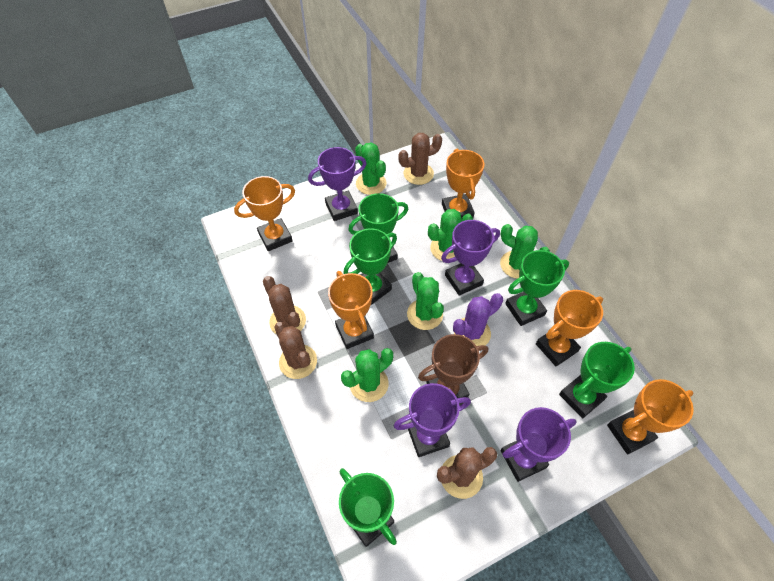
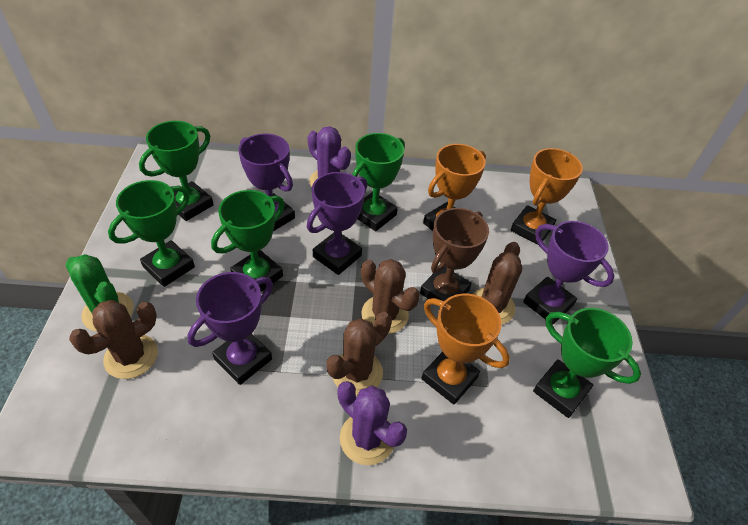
green cactus: 5 -> 1
orange trophy: 5 -> 3
purple cactus: 1 -> 2

